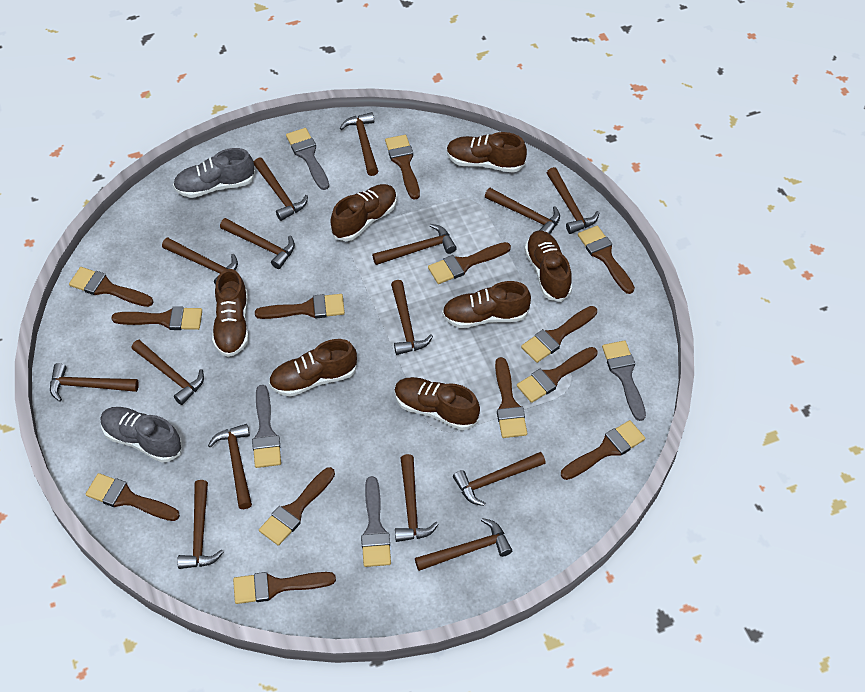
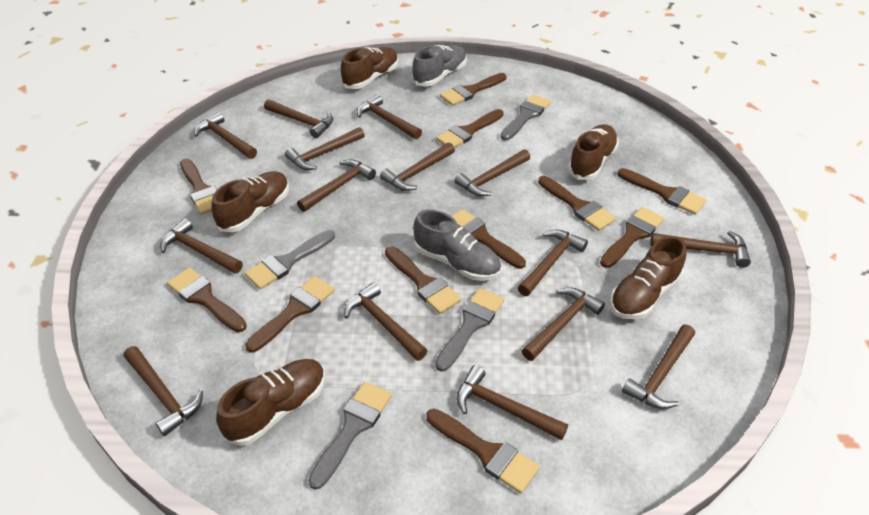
brown brush: 13 -> 11
brown shoe: 7 -> 5

